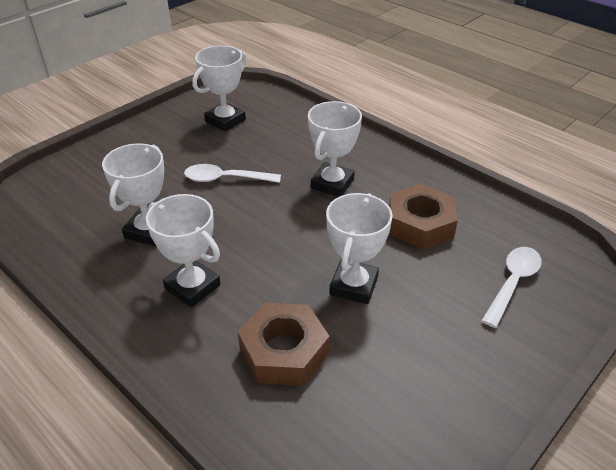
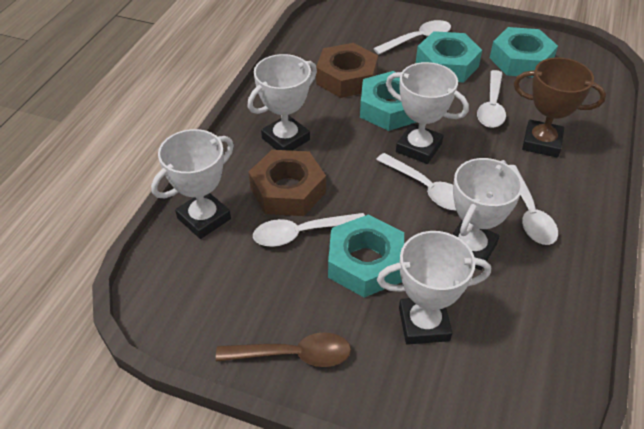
brown spoon: 0 -> 1
brown trophy: 0 -> 1
turquoise nut: 0 -> 4
white spoon: 2 -> 5

